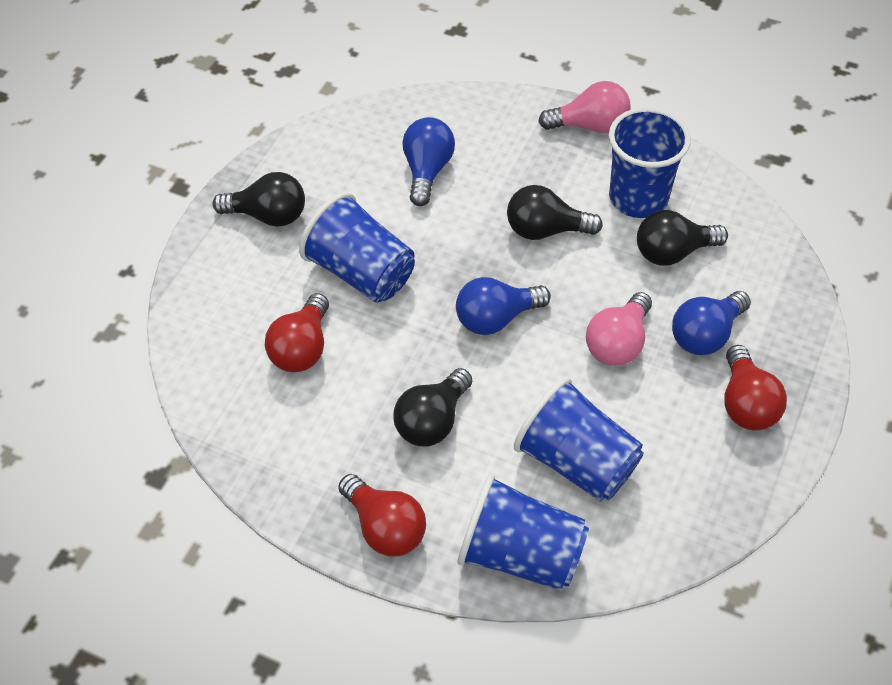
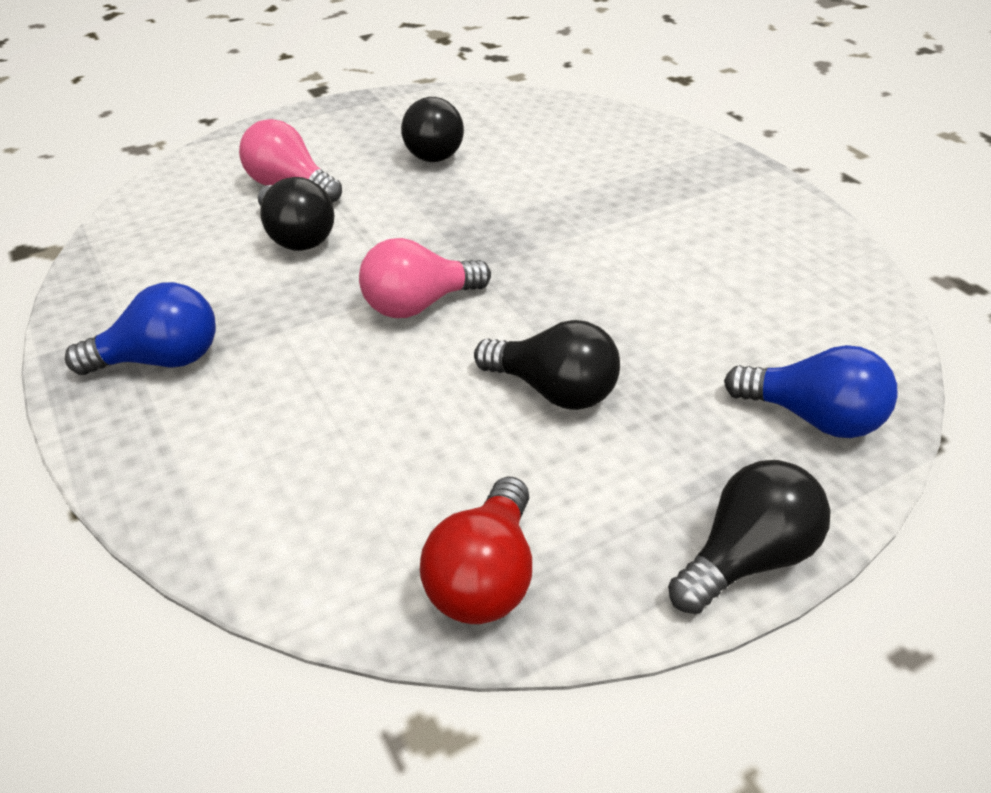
blue cup: 4 -> 0
blue light bulb: 3 -> 2
red light bulb: 3 -> 1

